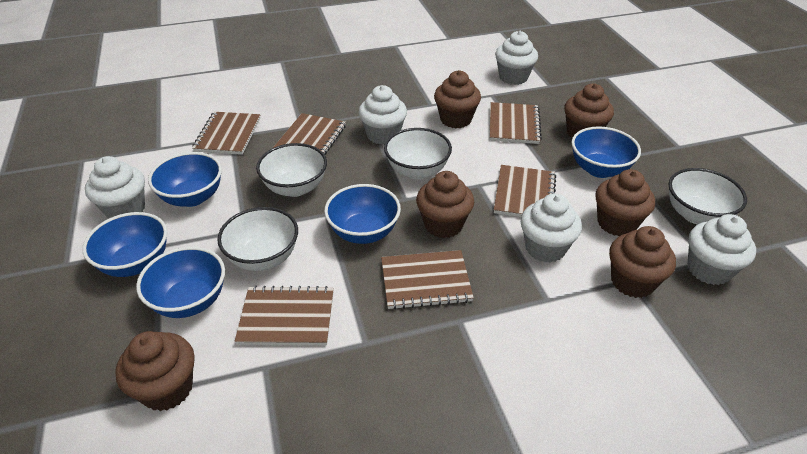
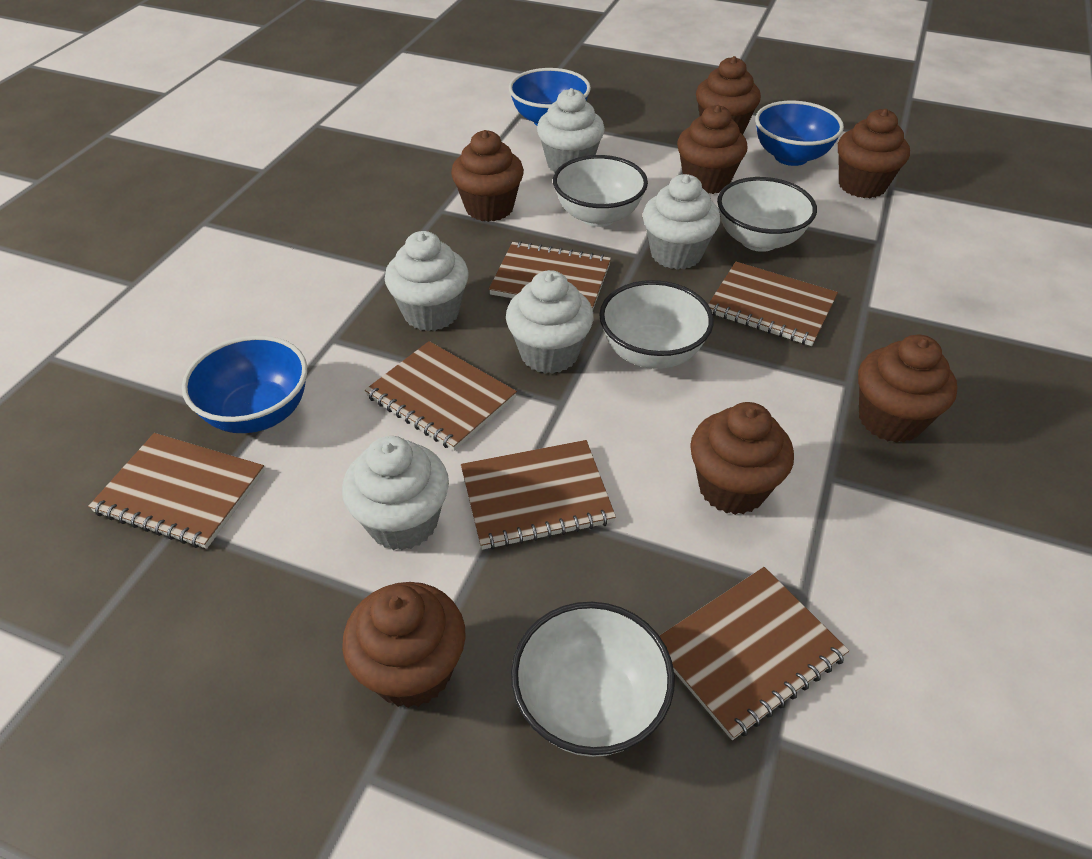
blue bowl: 5 -> 3
brown cupcake: 6 -> 7

